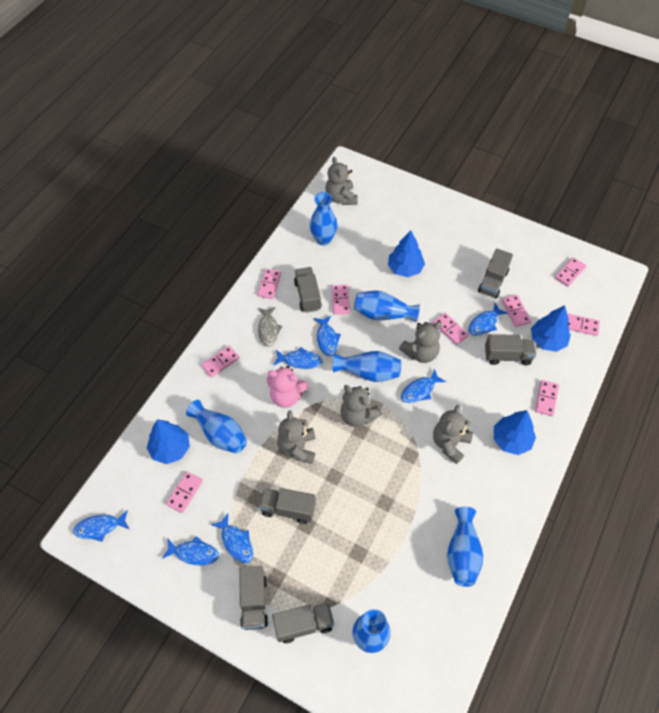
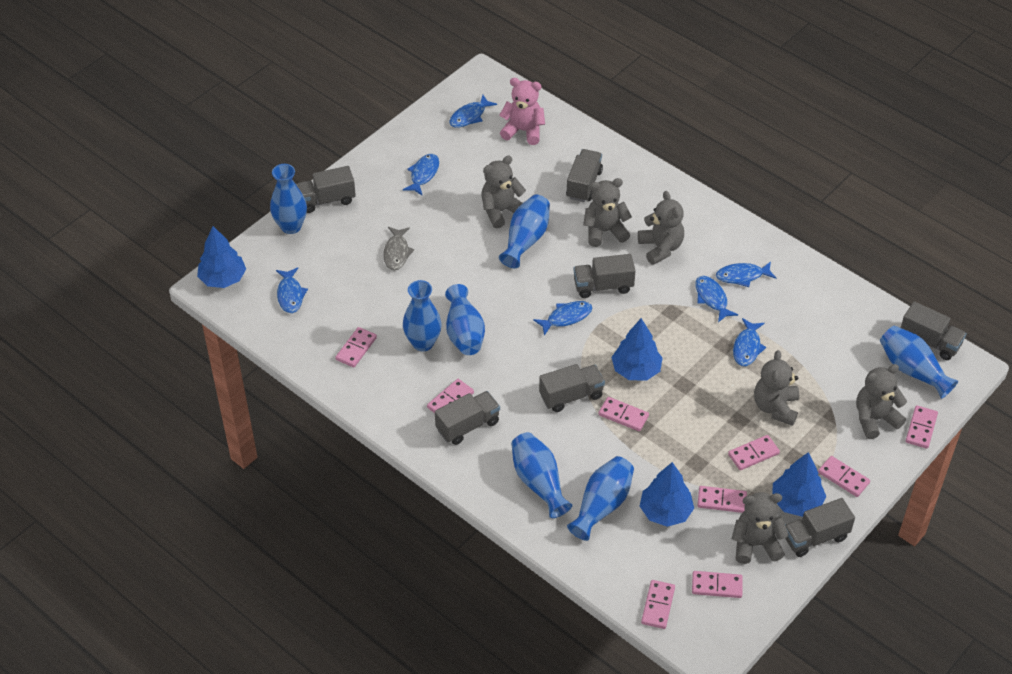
blue vase: 6 -> 7
grey teddy bear: 5 -> 6
grey truck: 6 -> 7

